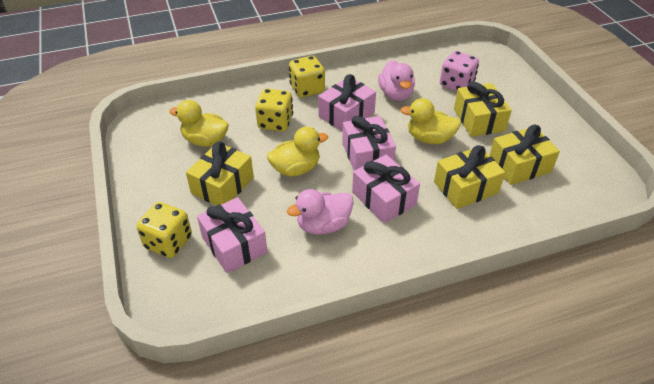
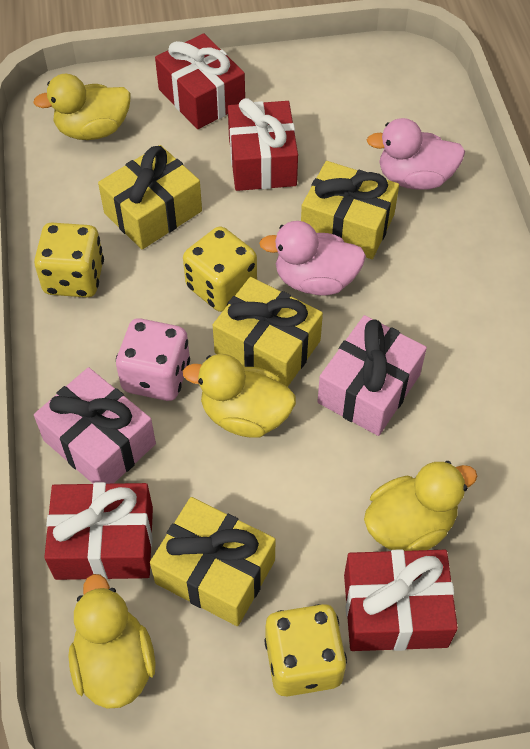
pink gift: 4 -> 2
red gift: 0 -> 4
yellow duck: 3 -> 4

